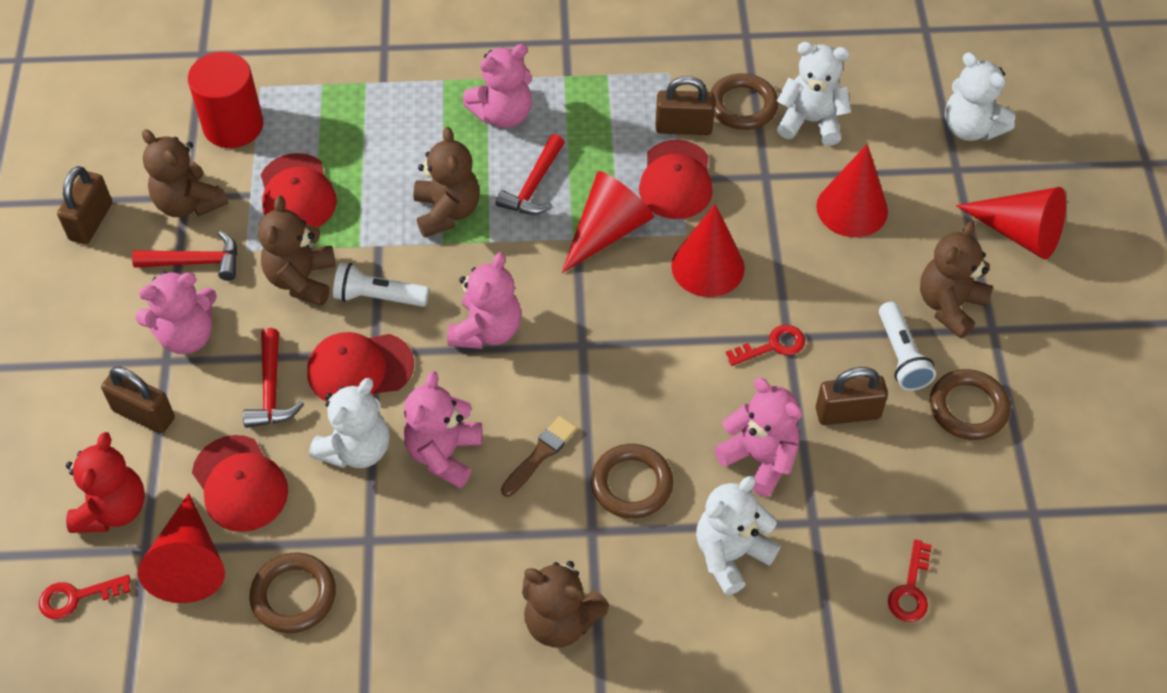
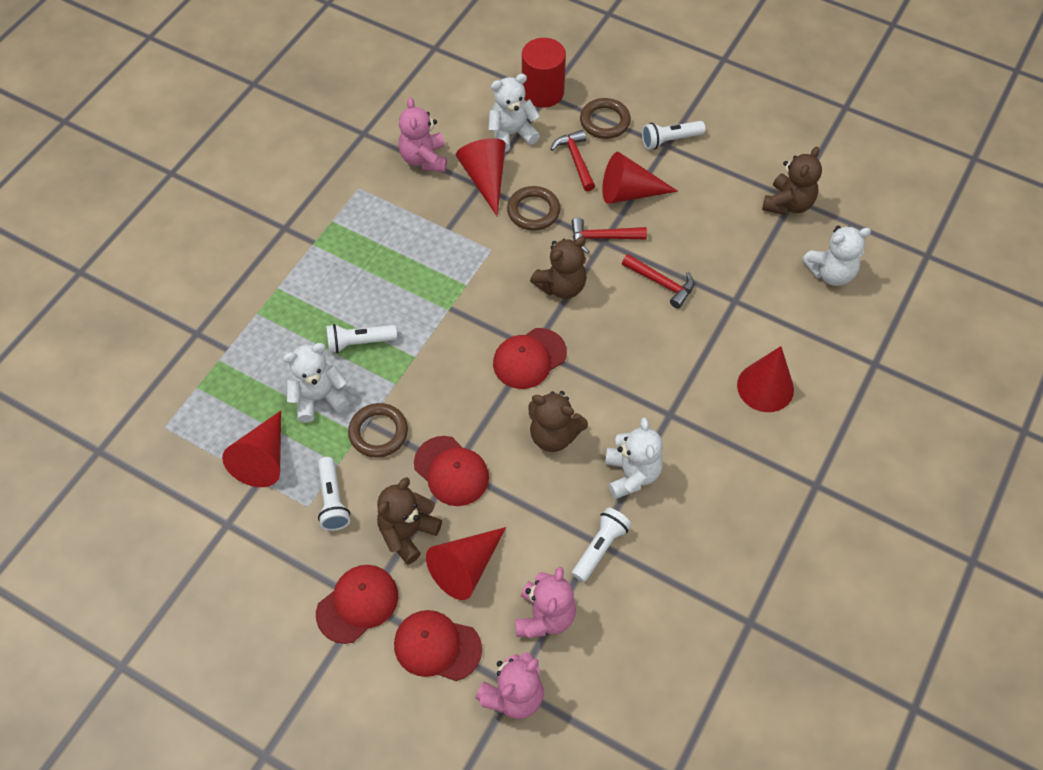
brown brush: 1 -> 0
brown padlock: 4 -> 0
brown ring: 4 -> 3
brown teddy bear: 5 -> 4
pink teddy bear: 5 -> 3
red key: 3 -> 0
red teddy bear: 1 -> 0
white flashlight: 2 -> 4

